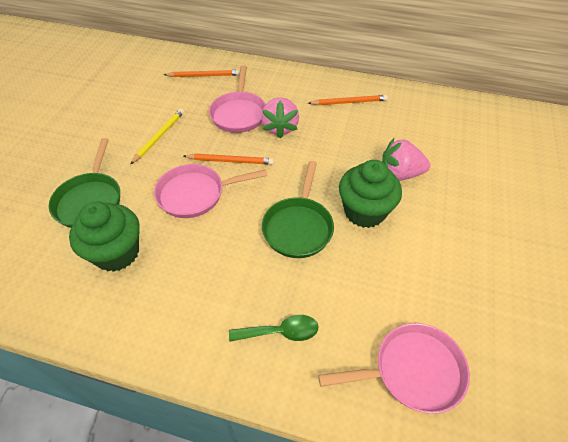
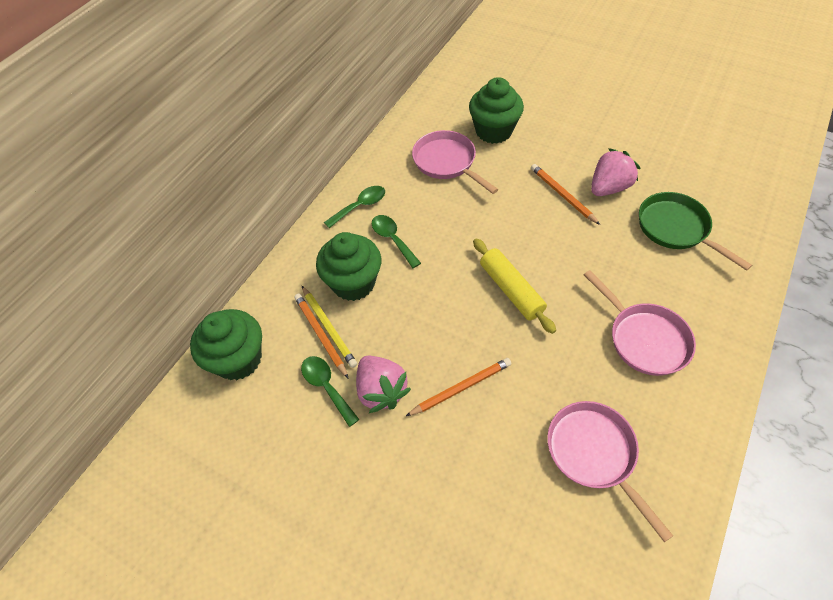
green cupcake: 2 -> 3
green pan: 2 -> 1
green spoon: 1 -> 3
yellow rolling pin: 0 -> 1

